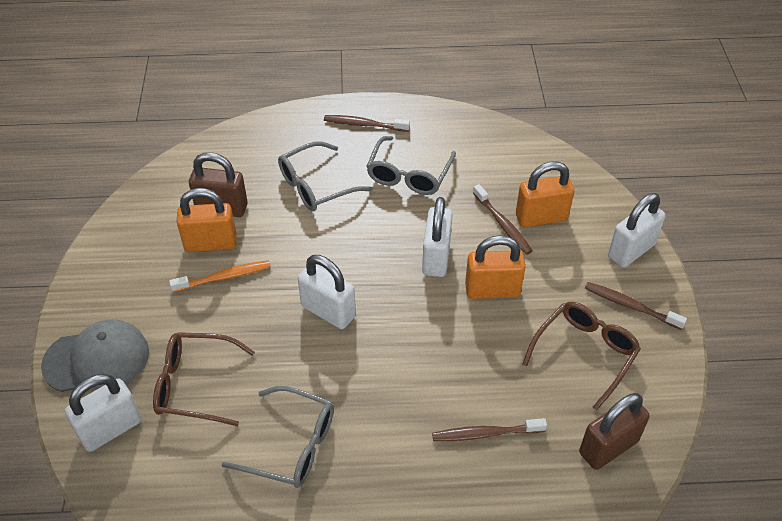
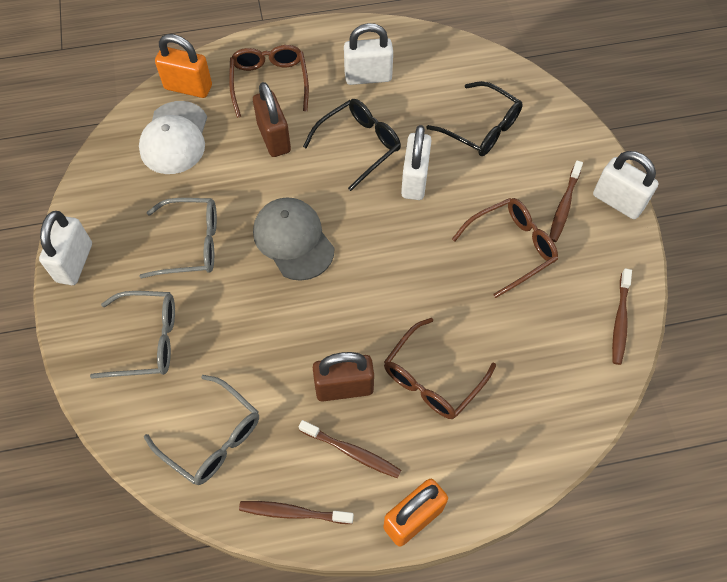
black glasses: 0 -> 2
brown glasses: 2 -> 3
orange padlock: 3 -> 2
orange toothbrush: 1 -> 0
white cap: 0 -> 1

